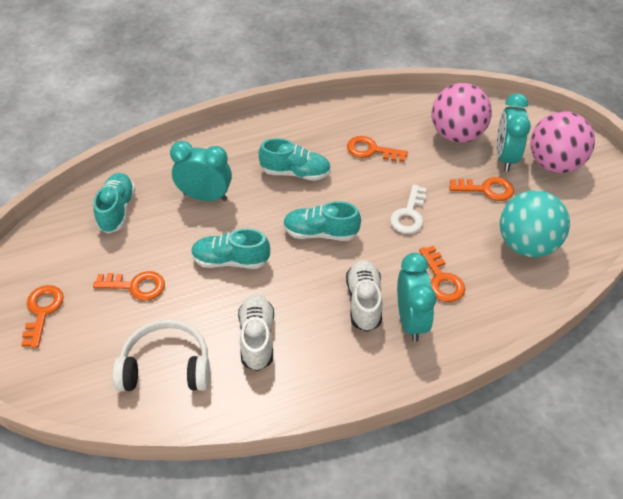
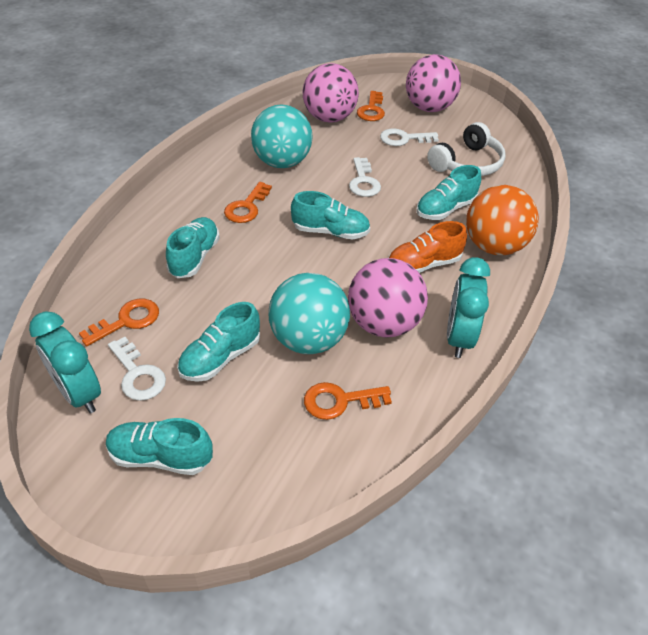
orange ball: 0 -> 1
orange key: 5 -> 4
orange shoe: 0 -> 1
pink ball: 2 -> 3
turquoise ball: 1 -> 2
turquoise clock: 3 -> 2
turquoise shoe: 4 -> 5
white key: 1 -> 3
white shoe: 2 -> 0

